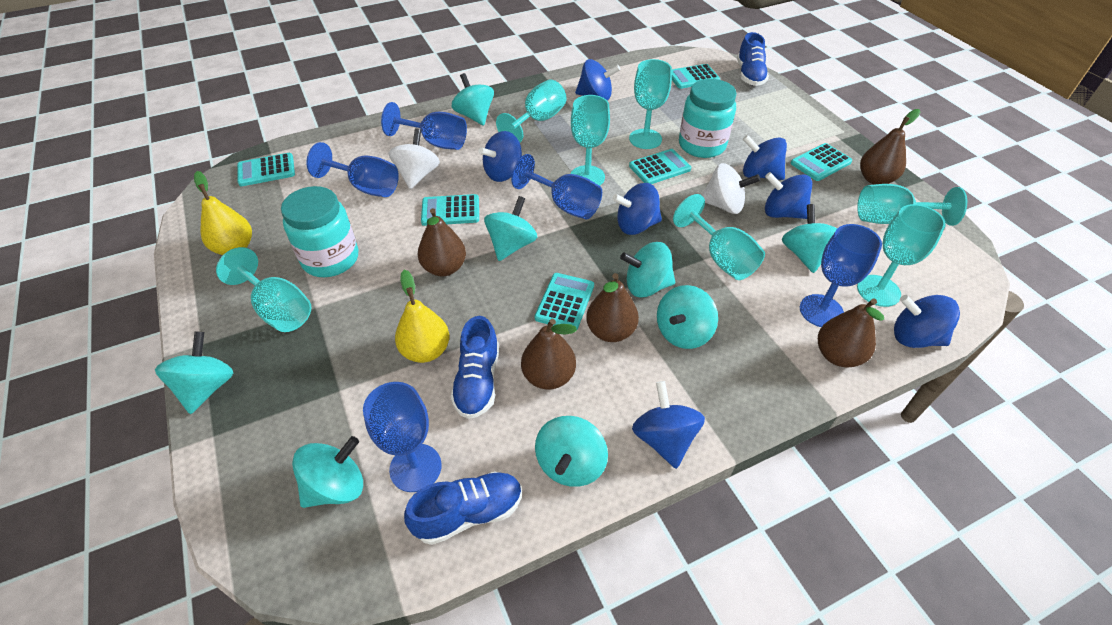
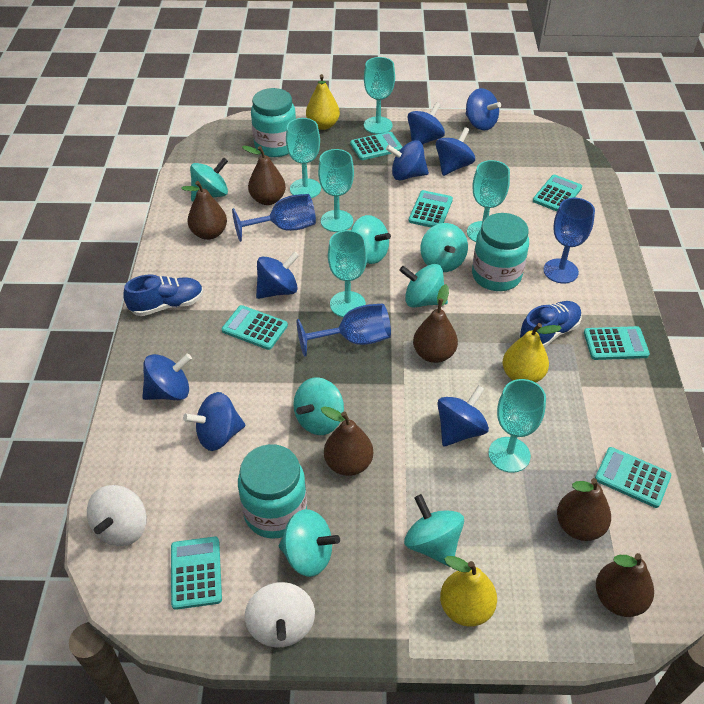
blue goblet: 5 -> 3
blue shoe: 3 -> 2
blue spinning top: 7 -> 8
brown pear: 5 -> 6
turquoise calculator: 6 -> 7
turquoise goblet: 7 -> 6
turquoise jar: 2 -> 3
turquoise spinning top: 8 -> 7
yellow pear: 2 -> 3

